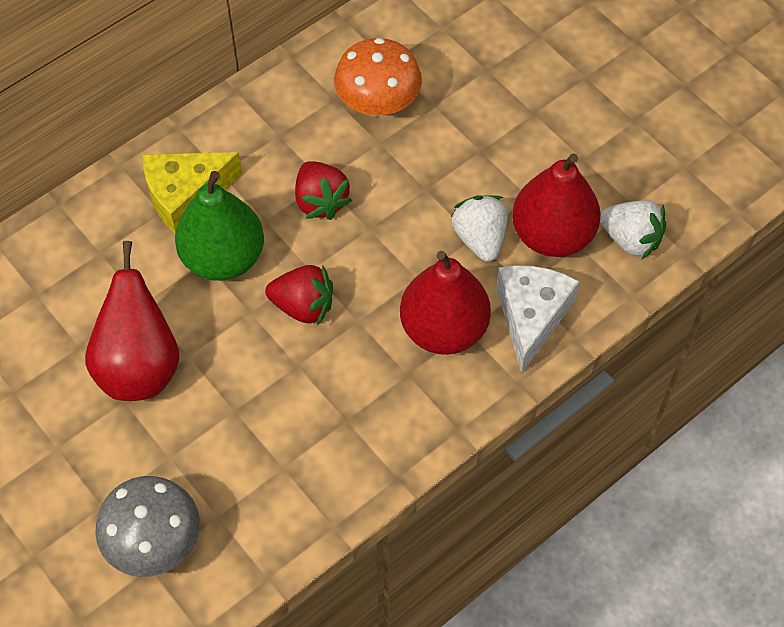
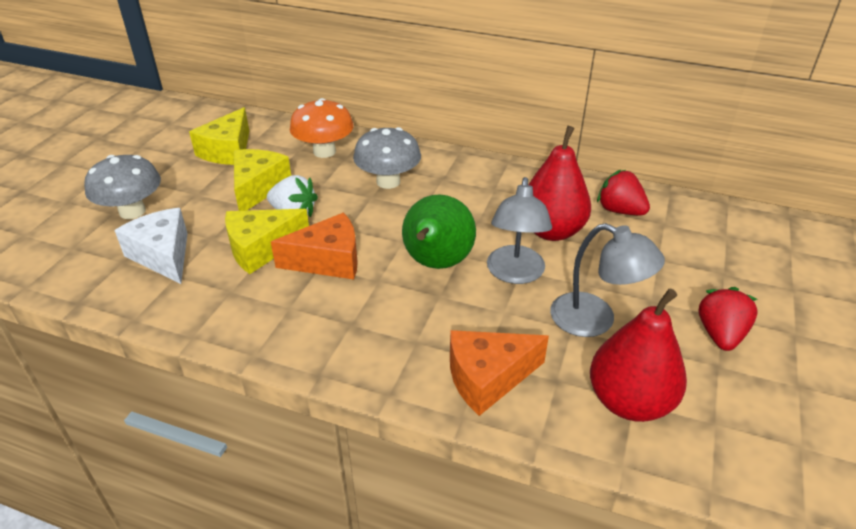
grey lamp: 0 -> 2
grey mushroom: 1 -> 2
orange cheese: 0 -> 2
red pear: 3 -> 2
white strawberry: 2 -> 1
yellow cheese: 1 -> 3

